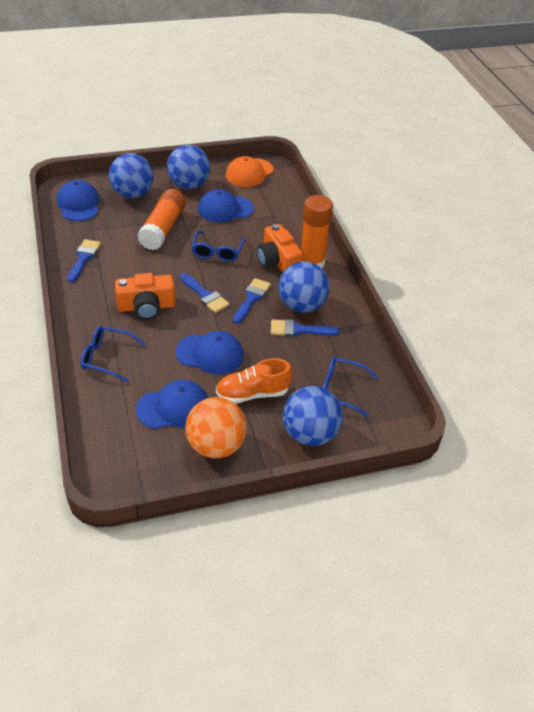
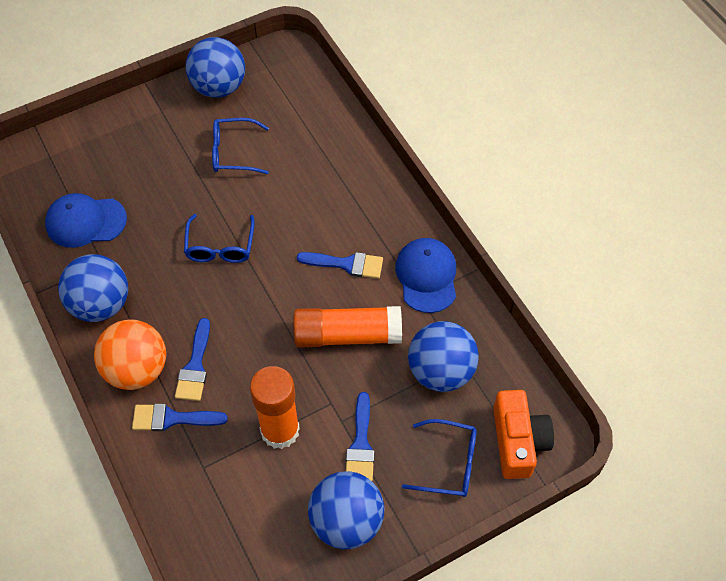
blue cap: 4 -> 2
orange camera: 2 -> 1
orange cap: 1 -> 0
orange shoe: 1 -> 0

